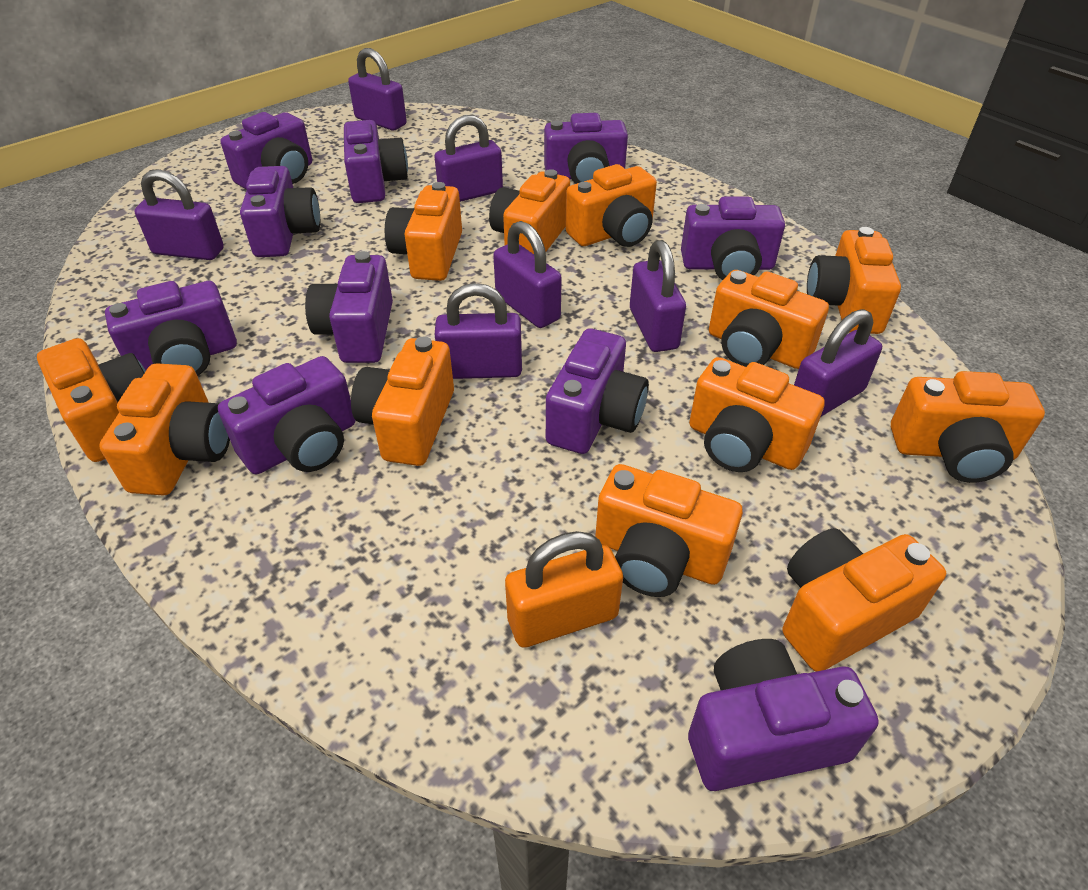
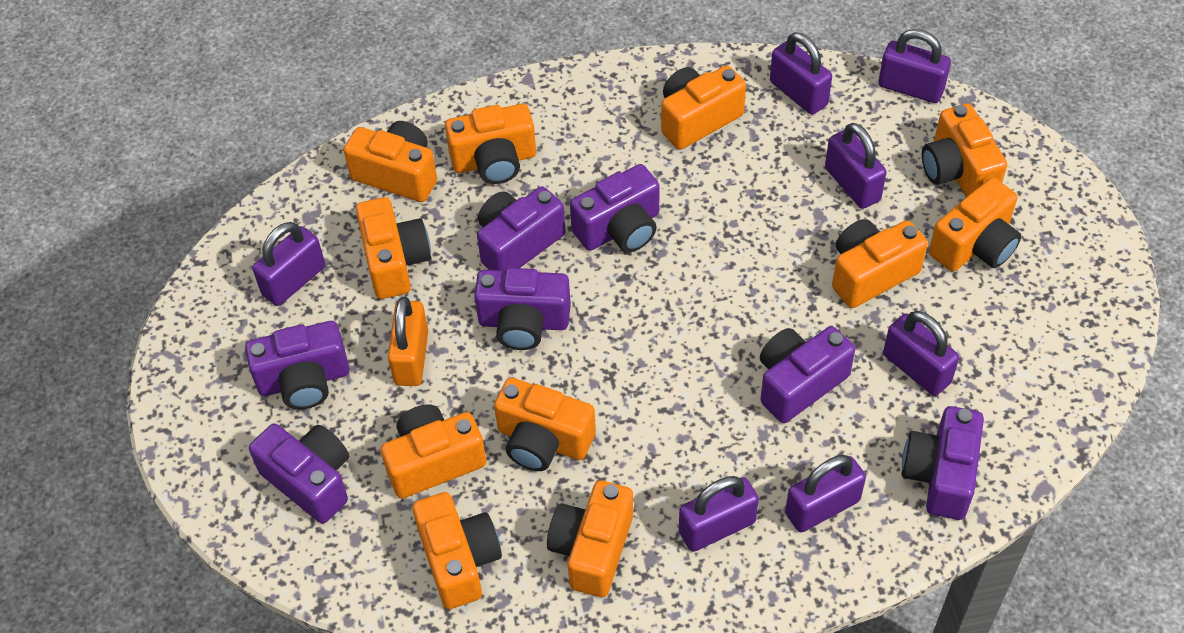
orange camera: 12 -> 11
purple camera: 10 -> 7

